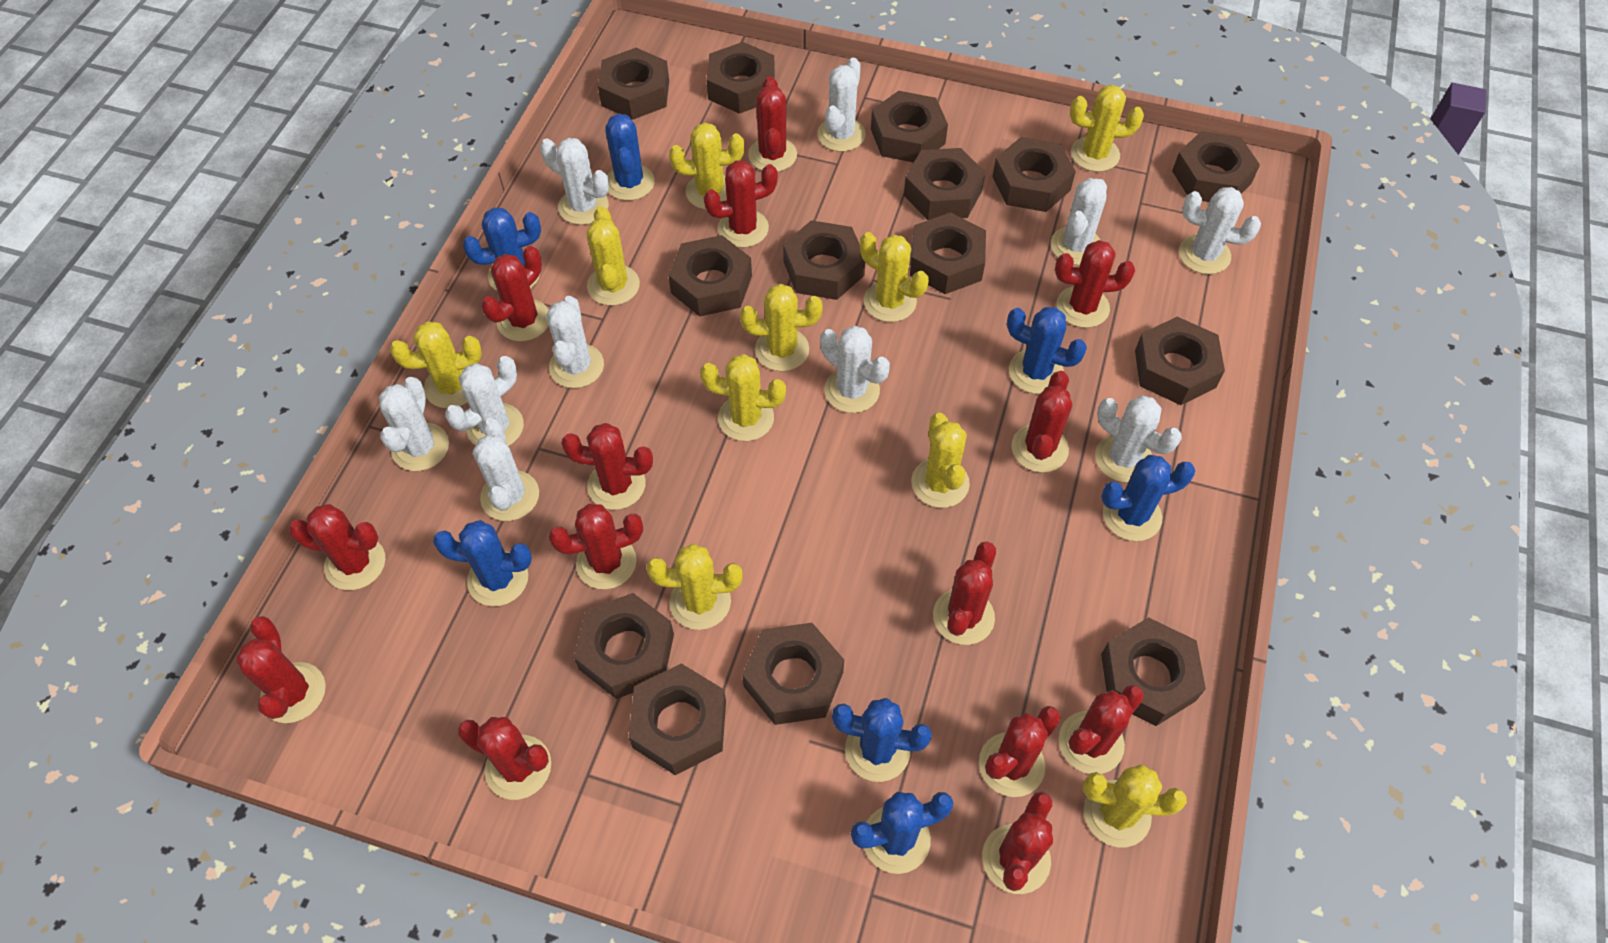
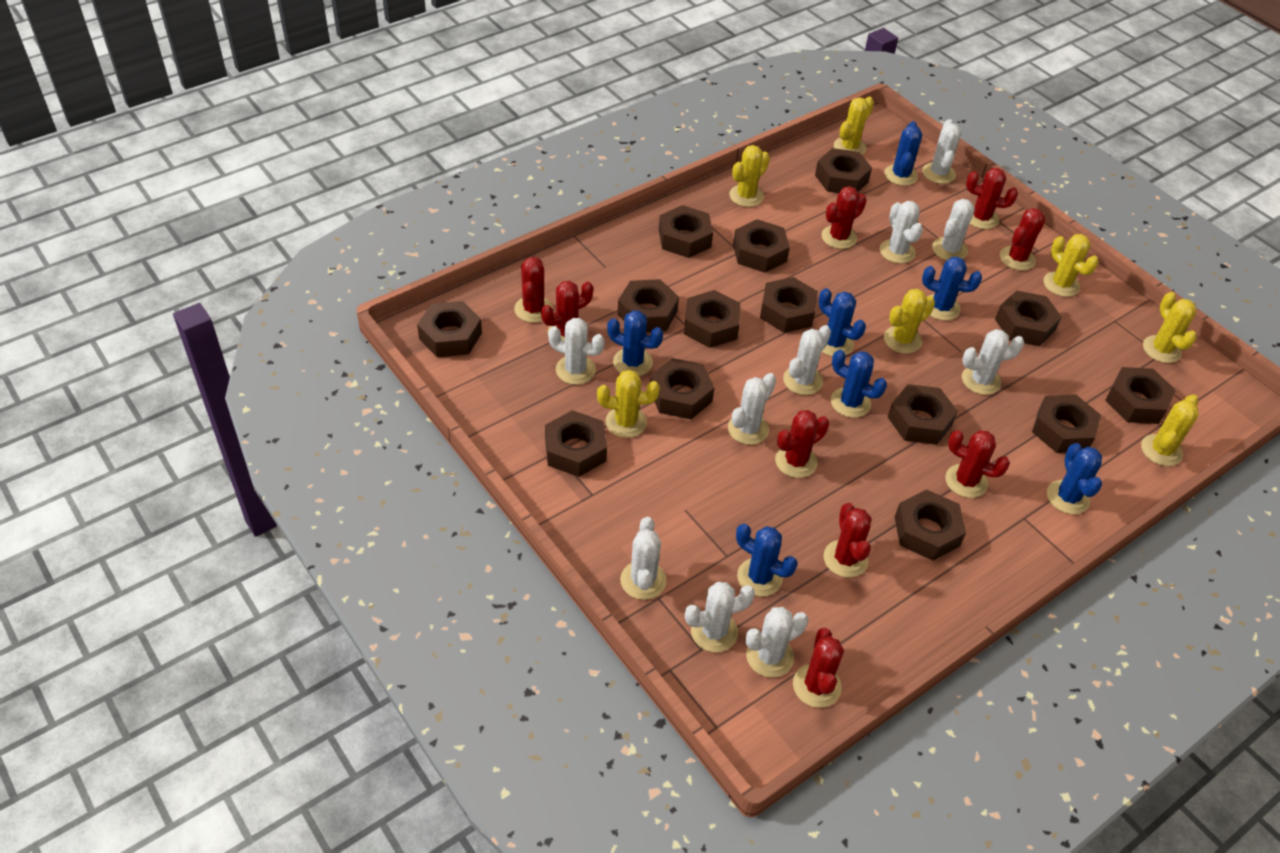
red cactus: 14 -> 9
yellow cactus: 10 -> 7

